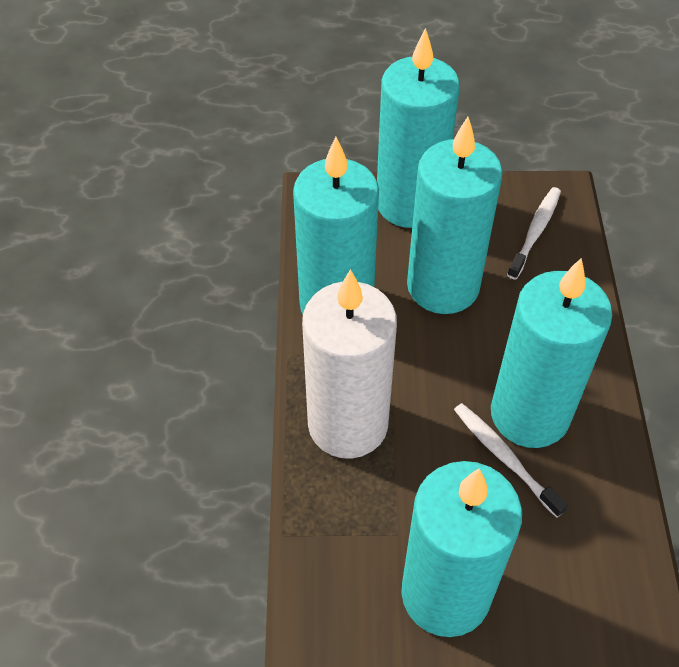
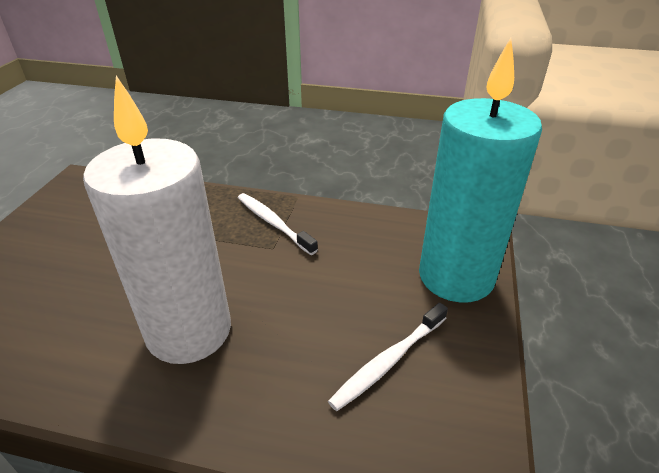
turquoise candle: 5 -> 1

